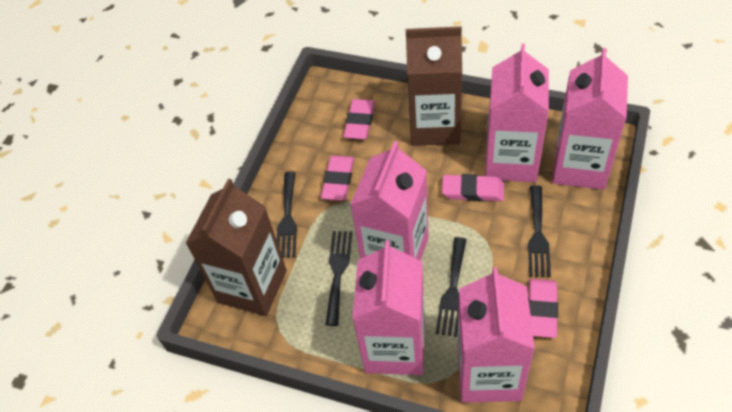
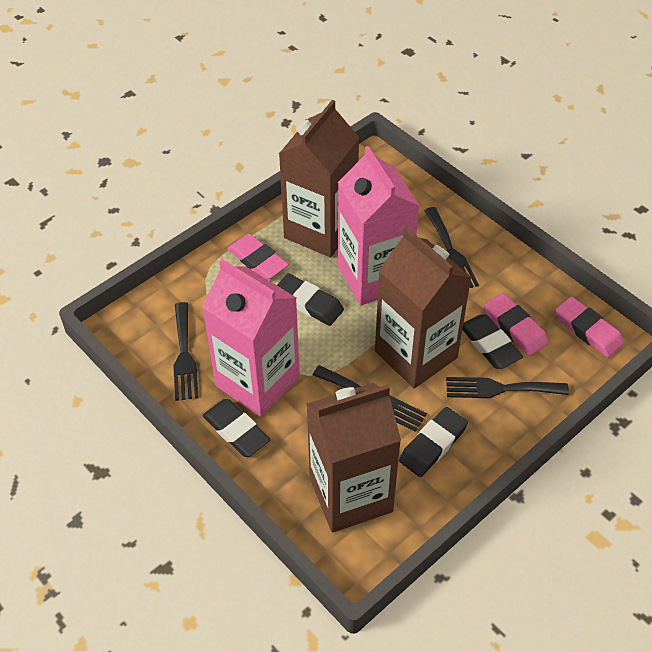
black eraser: 0 -> 4
brown carton: 2 -> 3
pink carton: 5 -> 2
pink eraser: 4 -> 3

